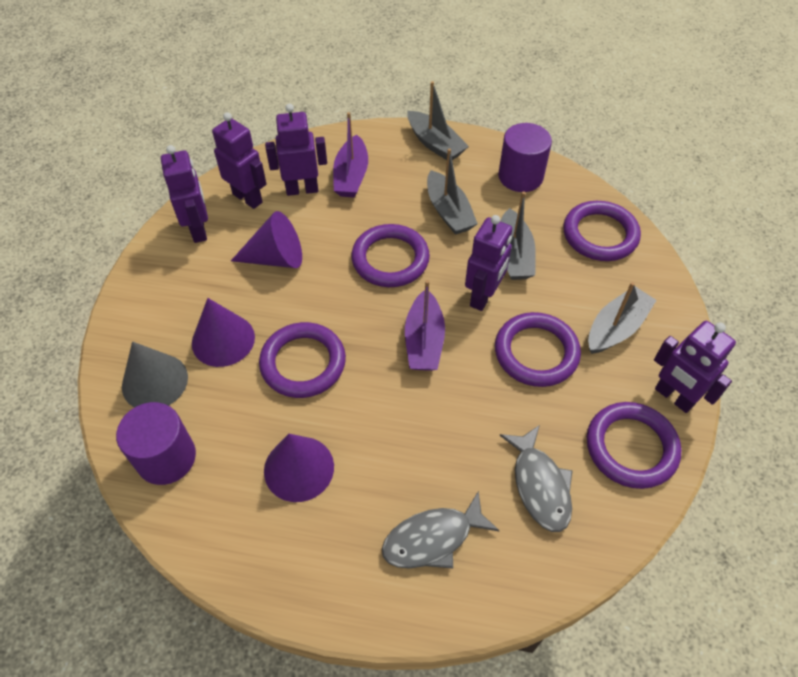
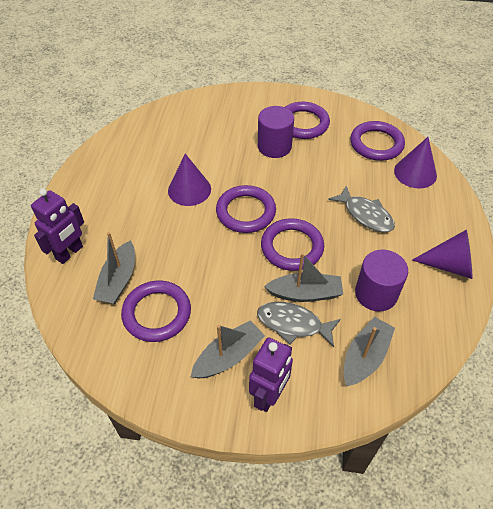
grey cone: 1 -> 0
purple boat: 2 -> 0
purple robot: 5 -> 2

